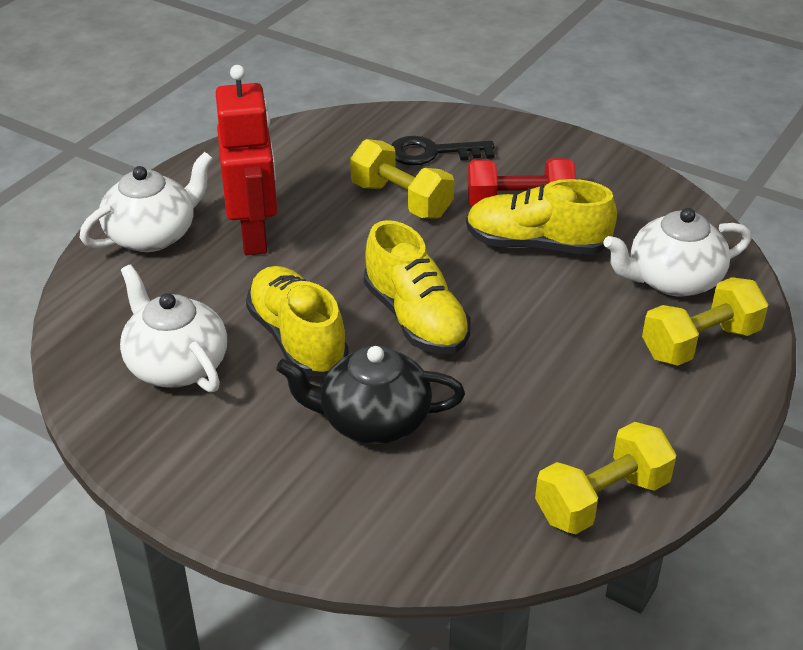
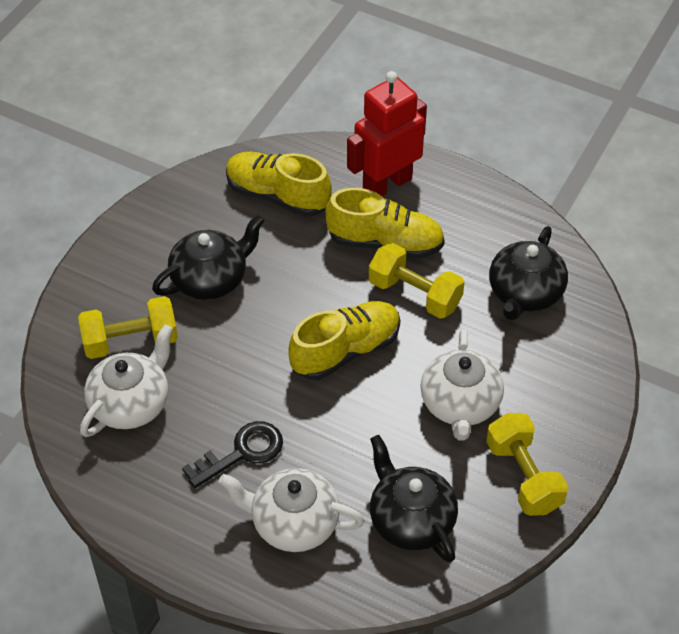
black teapot: 1 -> 3
red dumbbell: 1 -> 0

